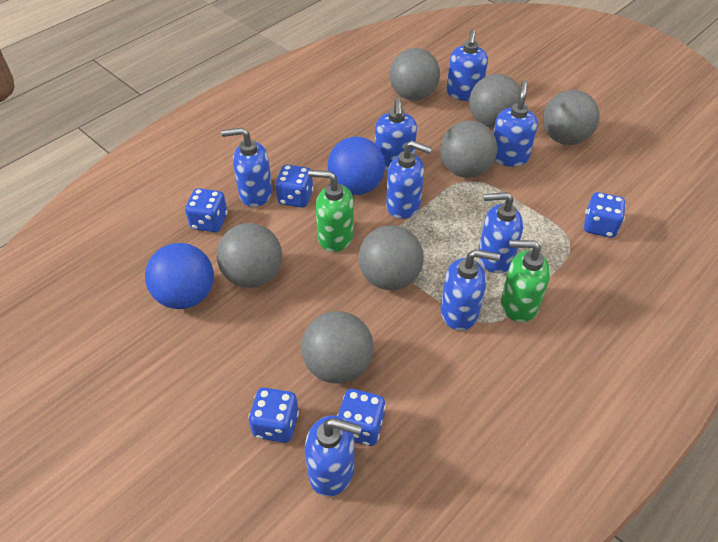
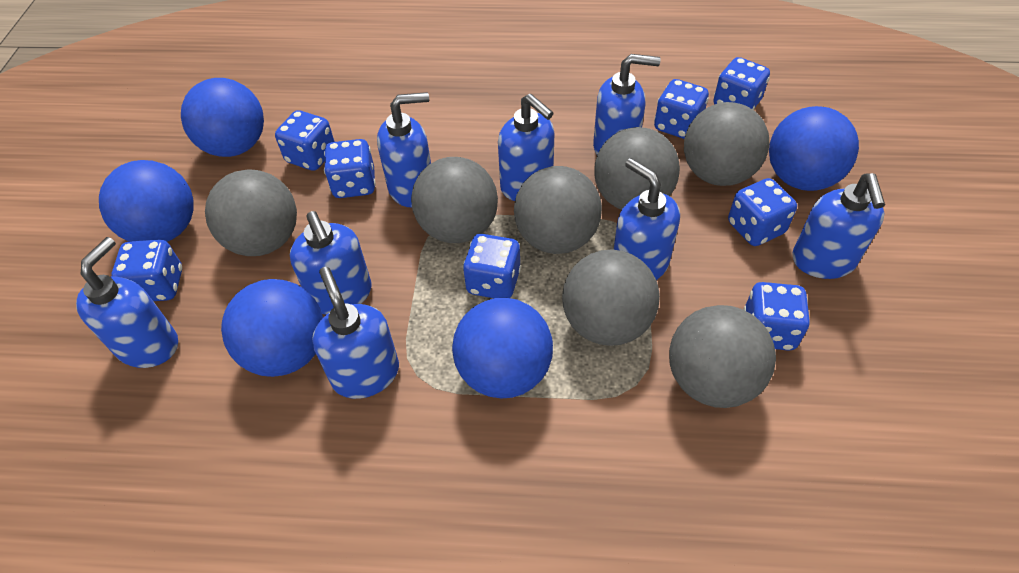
blue ball: 2 -> 5
blue dice: 5 -> 8
green soap dispenser: 2 -> 0

